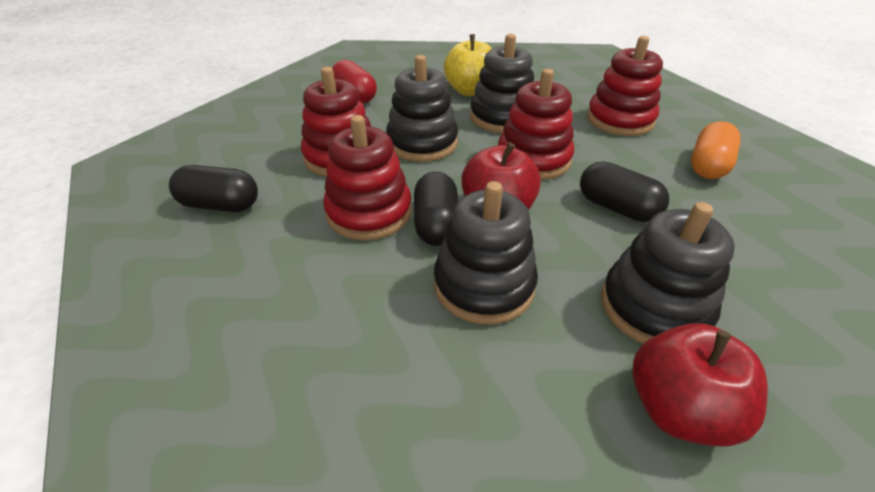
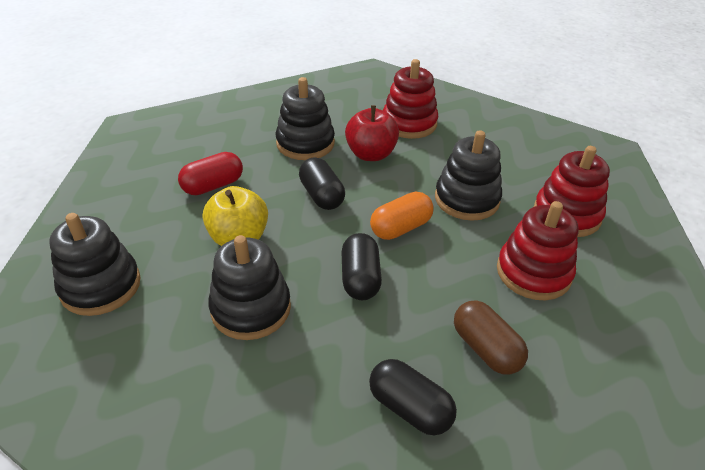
brown capsule: 0 -> 1
red apple: 2 -> 1
red stacking toy: 4 -> 3

